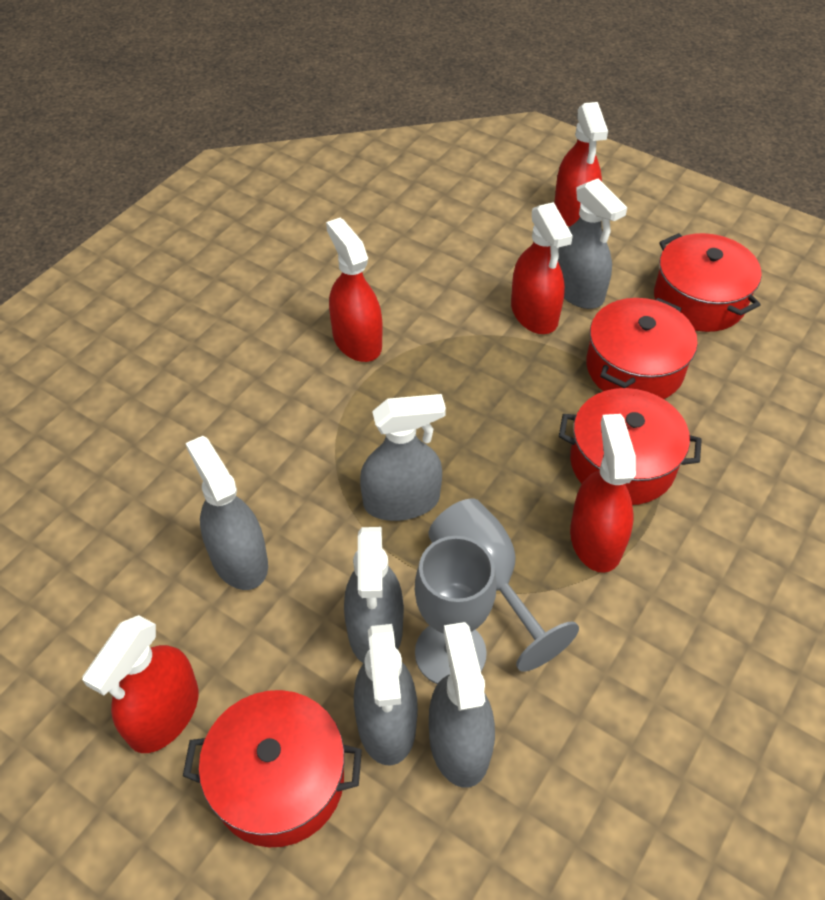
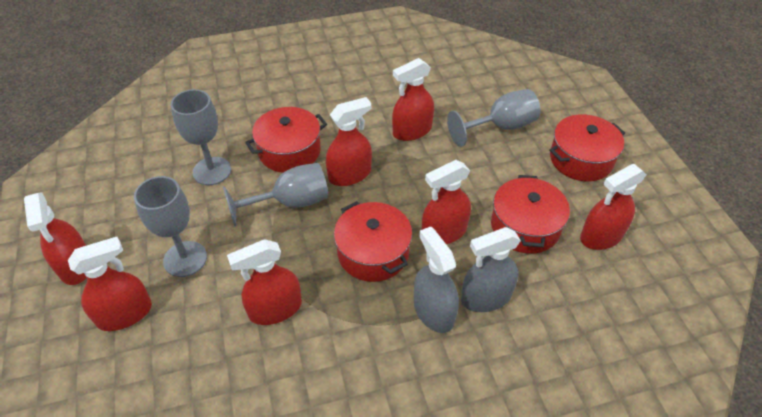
grey goblet: 2 -> 4
grey spray bottle: 6 -> 2
red spray bottle: 5 -> 7

